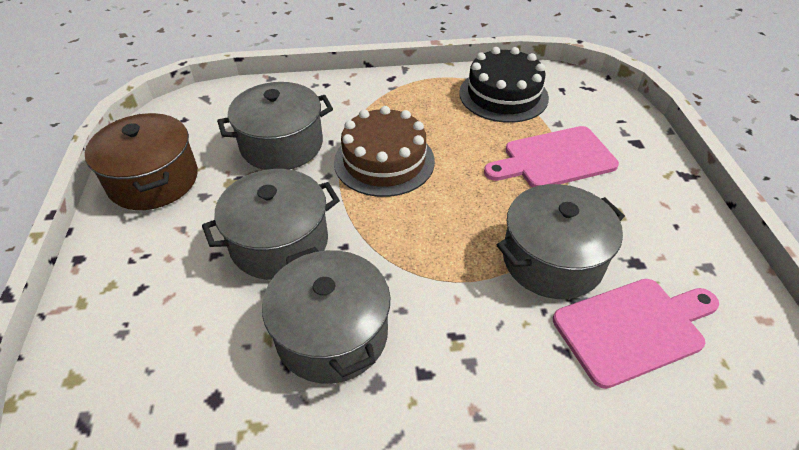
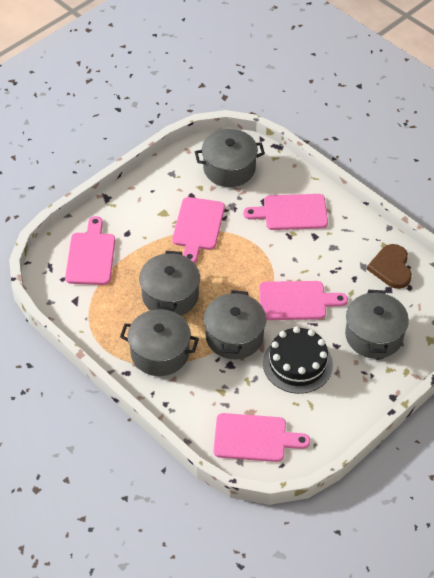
brown cake: 1 -> 0
brown heart: 0 -> 1
brown pot: 1 -> 0
grey pot: 4 -> 5
pink cutting board: 2 -> 5

